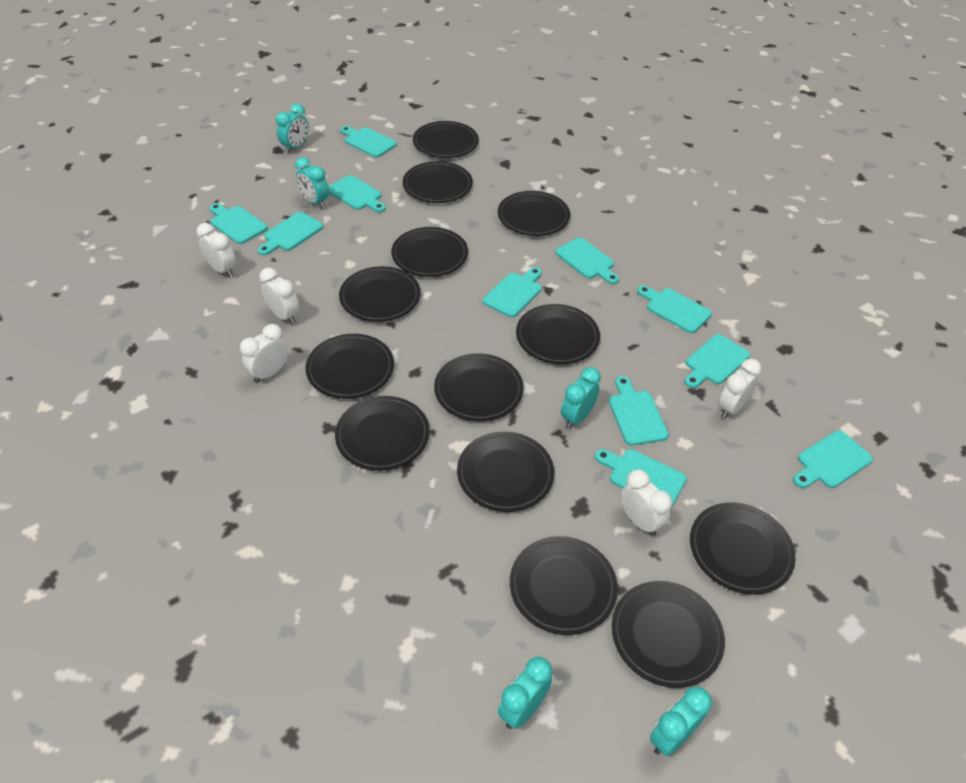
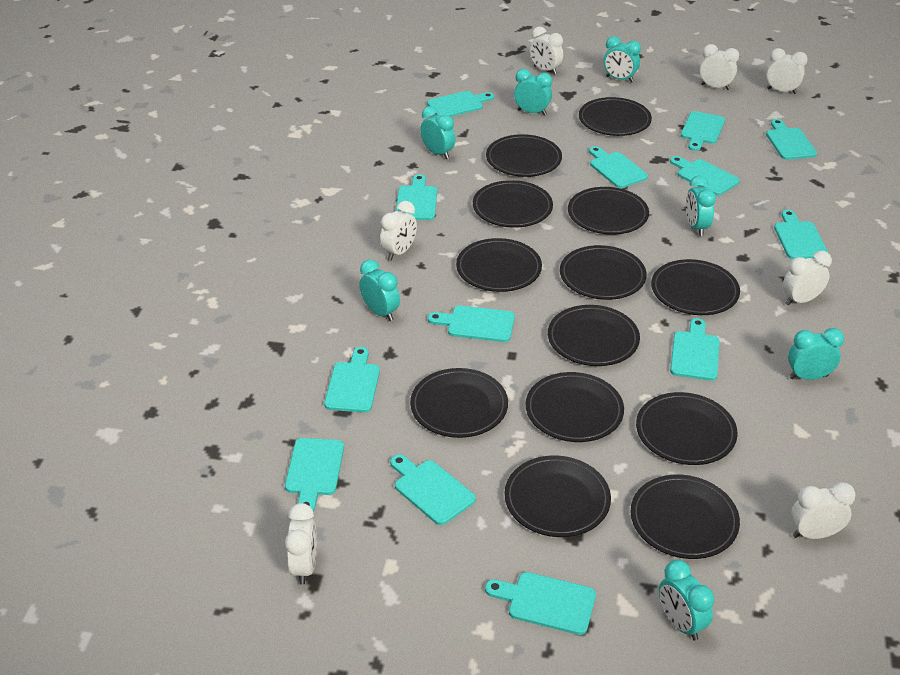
turquoise clock: 5 -> 7
turquoise cutting board: 11 -> 13
white clock: 5 -> 7

